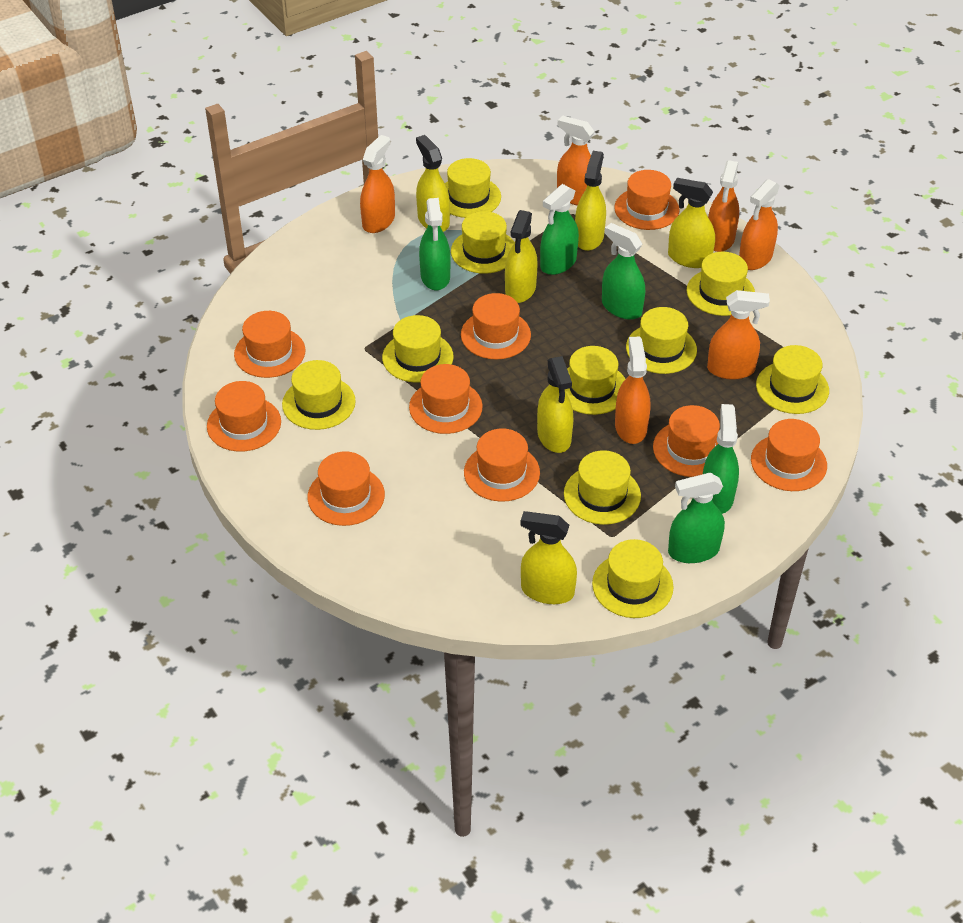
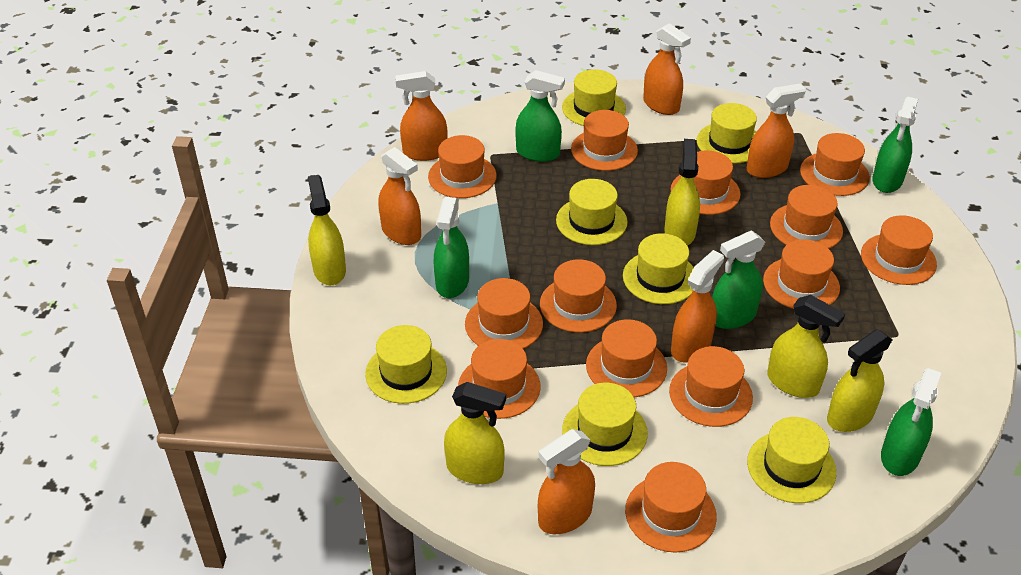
orange hat: 9 -> 13
yellow hat: 10 -> 7
yellow spray bottle: 6 -> 5

